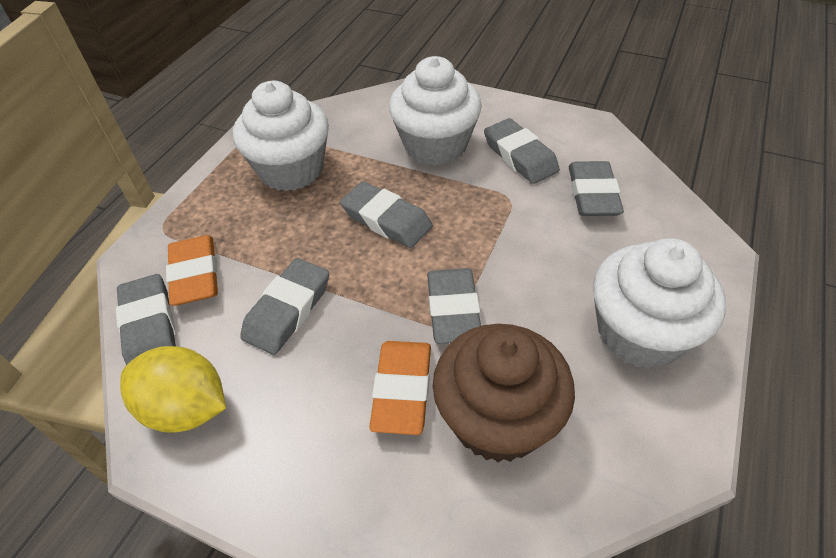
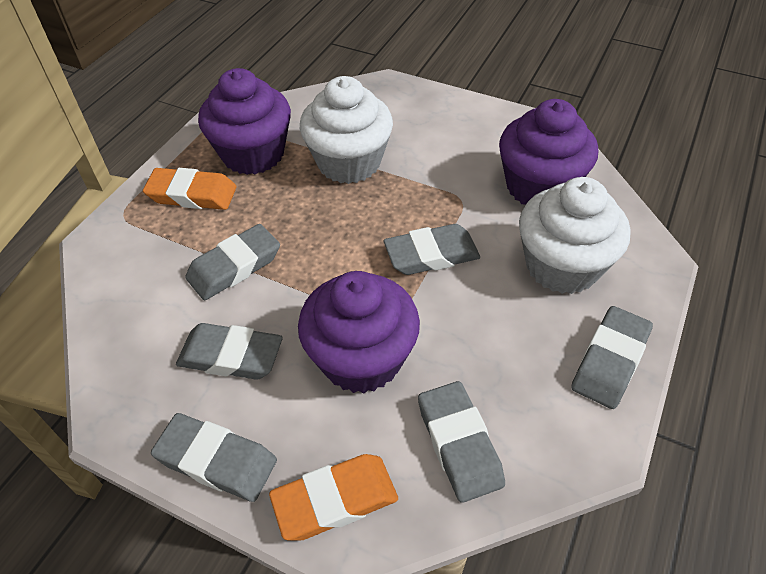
brown cupcake: 1 -> 0
purple cupcake: 0 -> 3
white cupcake: 3 -> 2
yellow lemon: 1 -> 0

